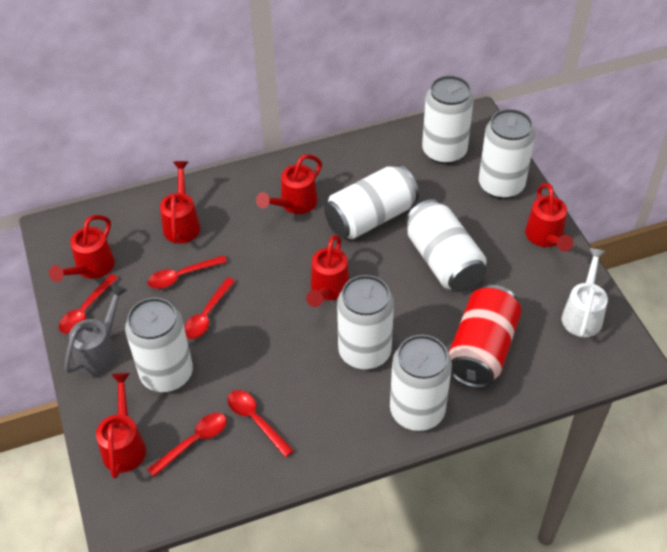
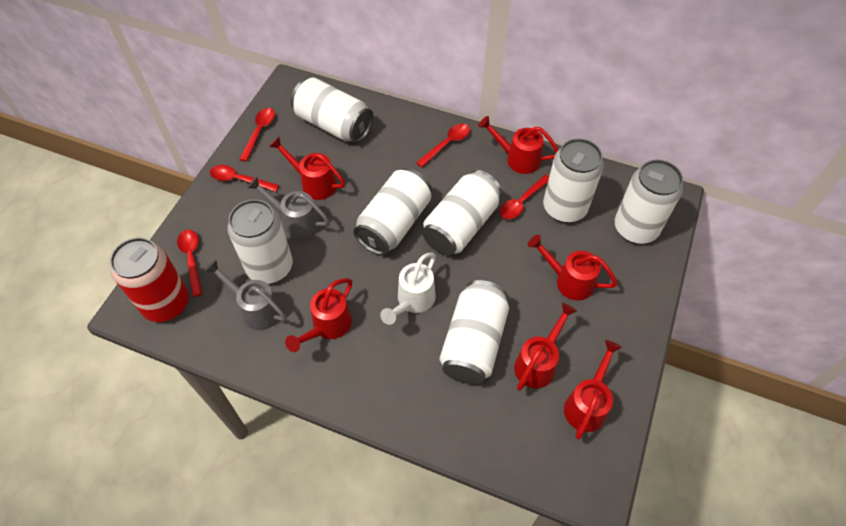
grey watering can: 1 -> 2

